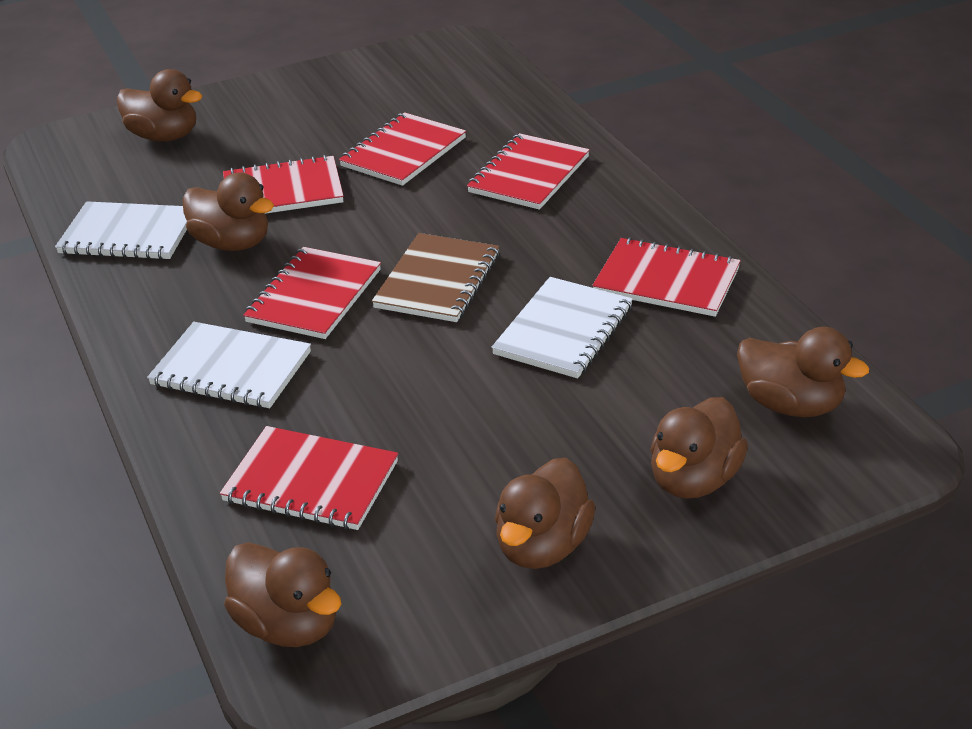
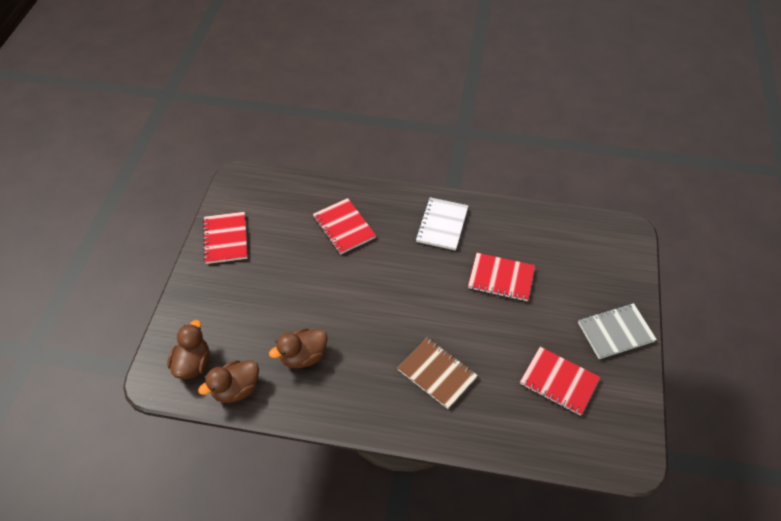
brown duck: 6 -> 3
grey notebook: 0 -> 1
red notebook: 6 -> 4
white notebook: 3 -> 1

